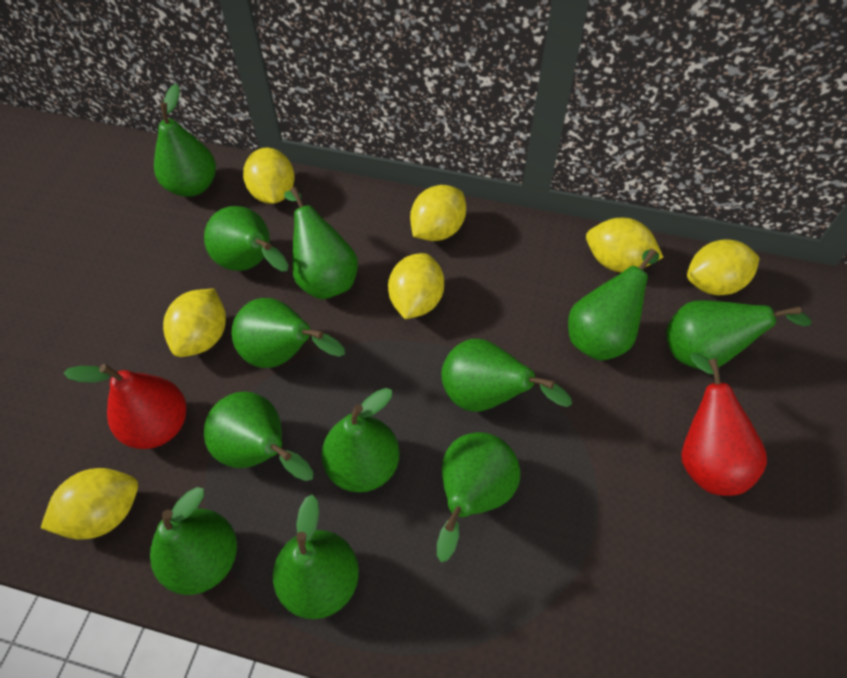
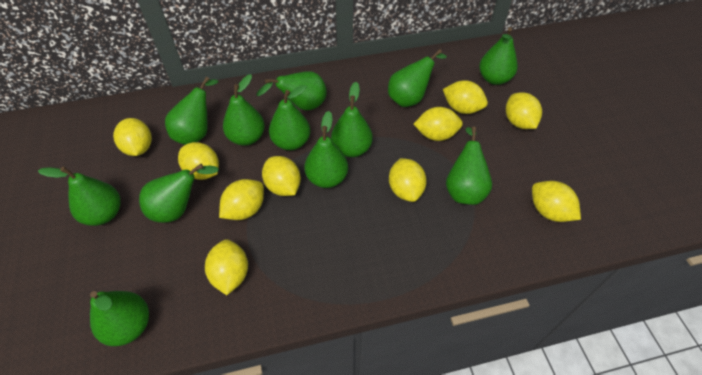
red pear: 2 -> 0
yellow lemon: 7 -> 10

